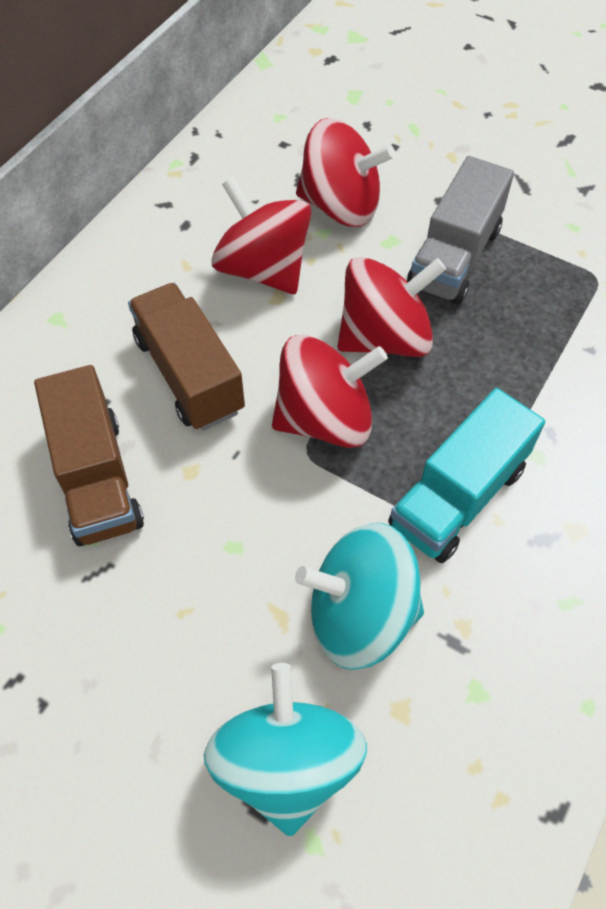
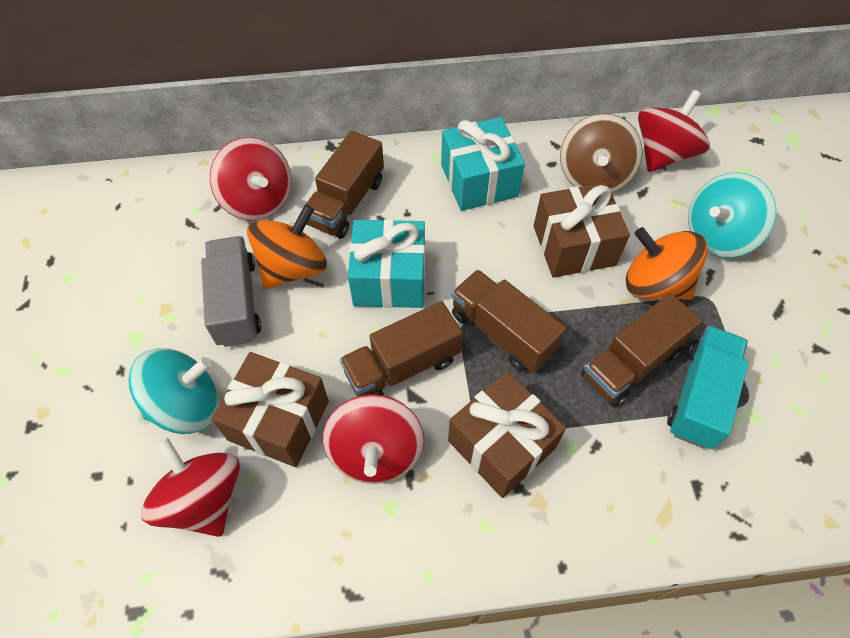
brown gift: 0 -> 3
brown spinning top: 0 -> 1
brown truck: 2 -> 4
orange spinning top: 0 -> 2
turquoise gift: 0 -> 2

